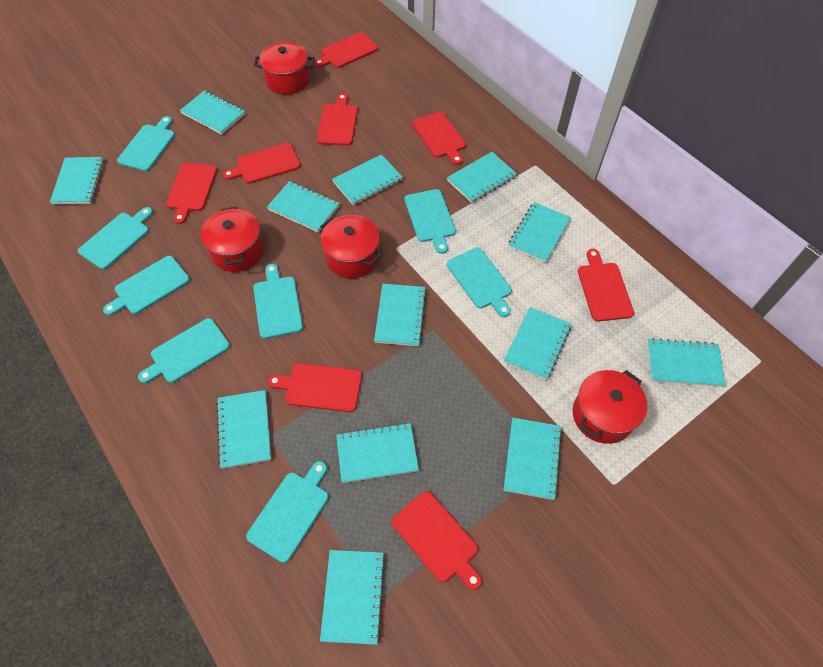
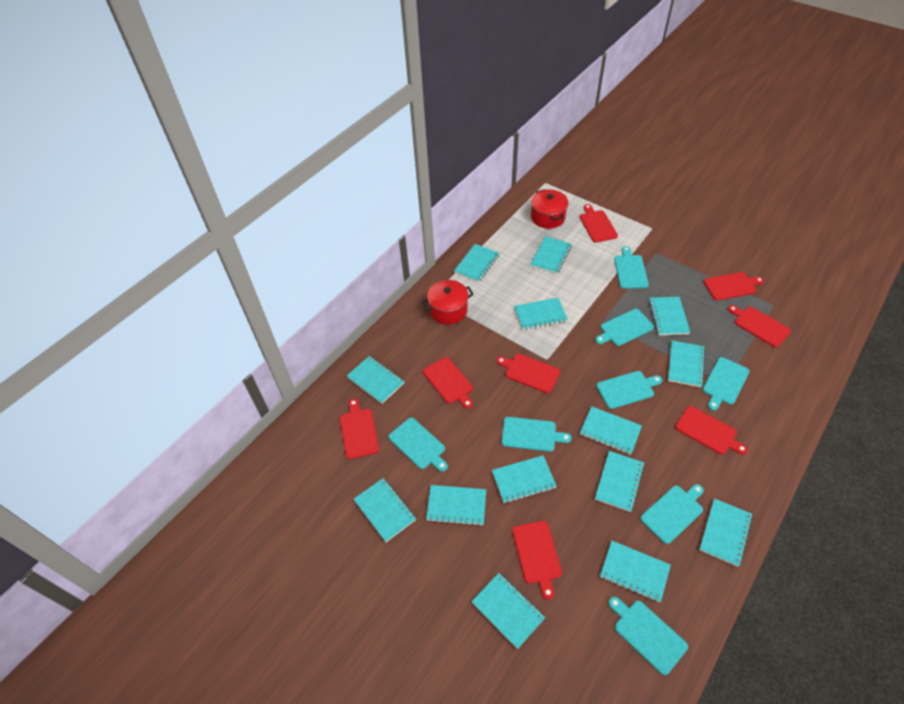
red pot: 4 -> 2
turquoise notebook: 13 -> 14

